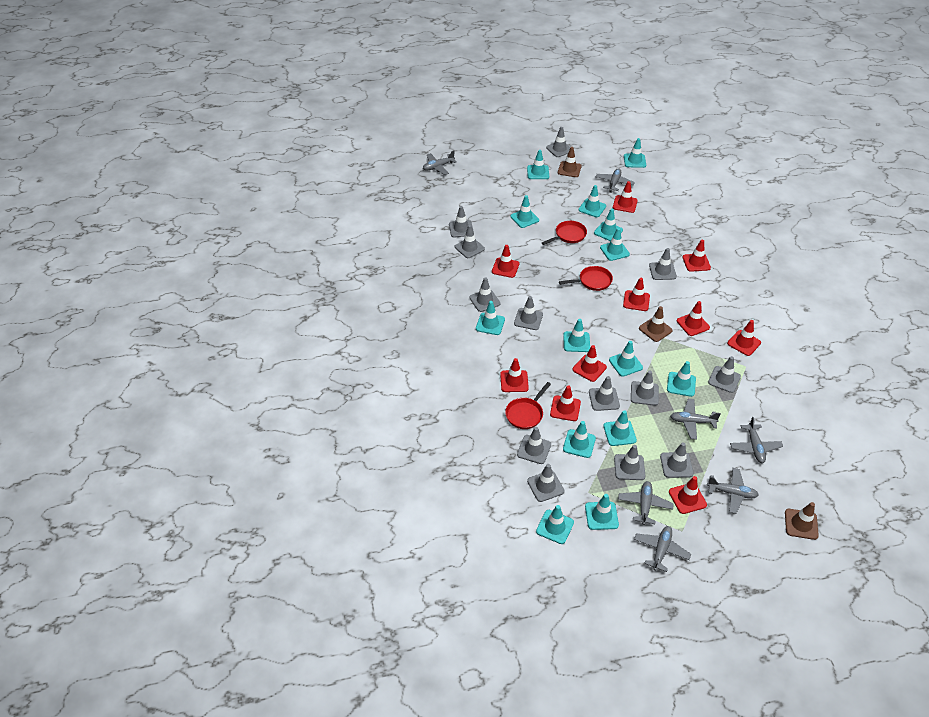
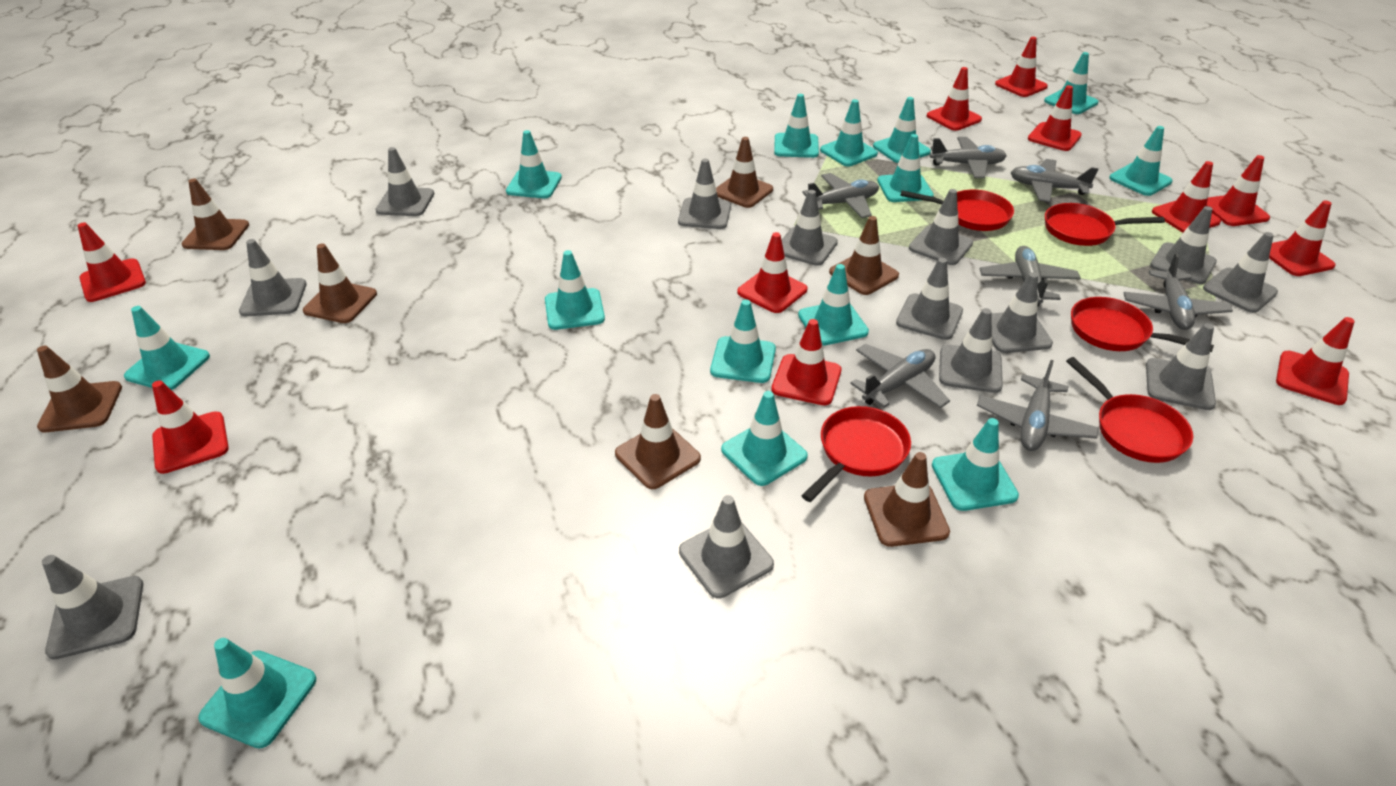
brown traffic cone: 3 -> 7
red pan: 3 -> 5
red traffic cone: 10 -> 11

